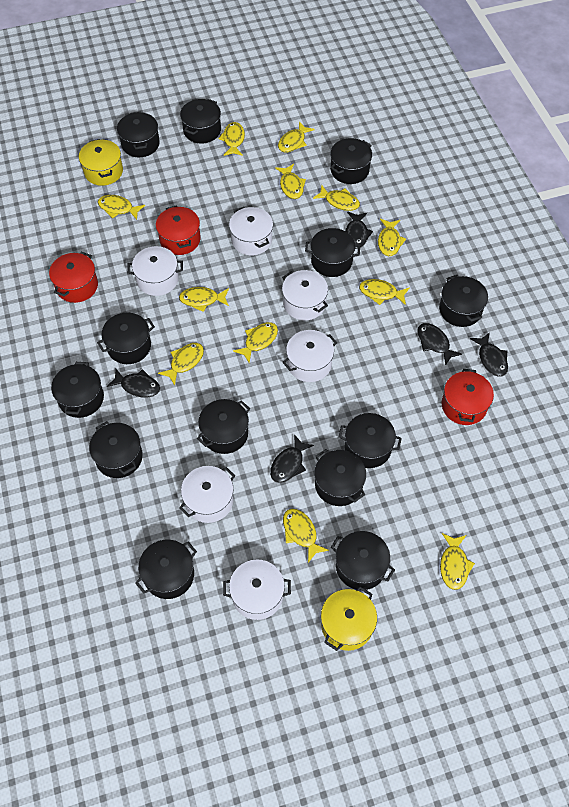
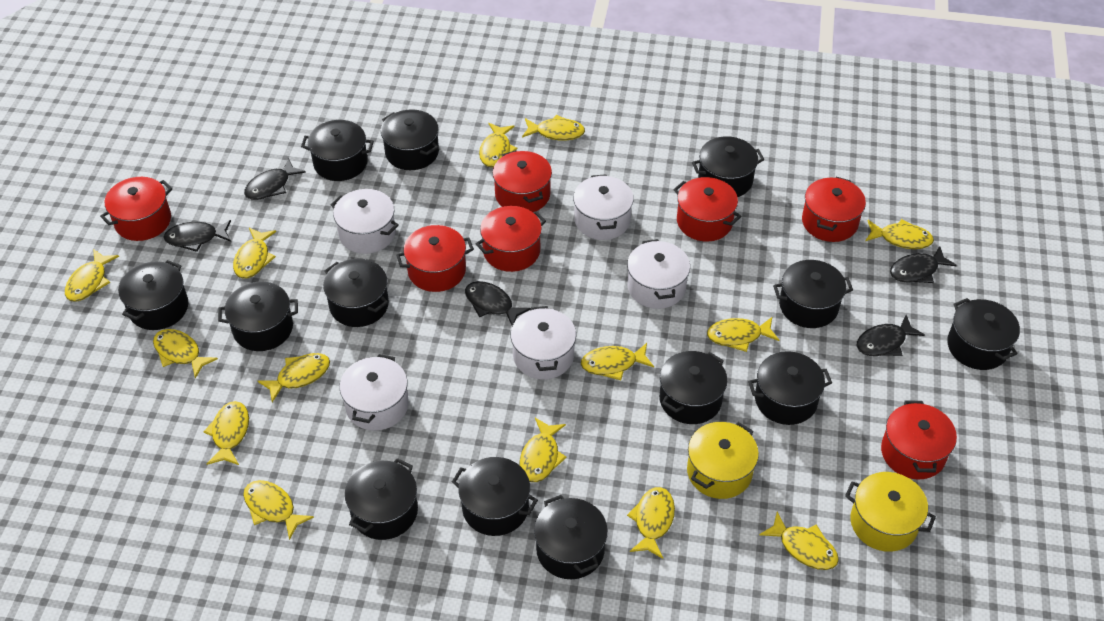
red pot: 3 -> 7
white pot: 6 -> 5
yellow fish: 12 -> 14

